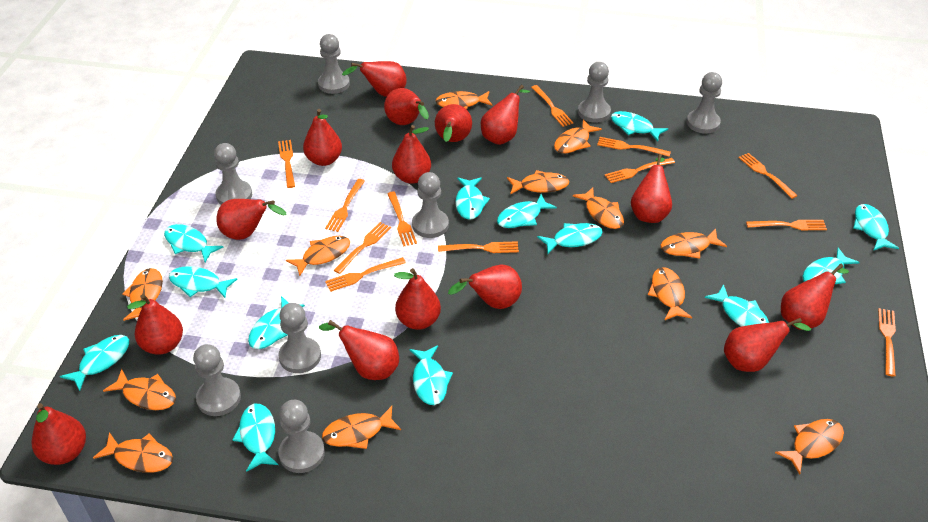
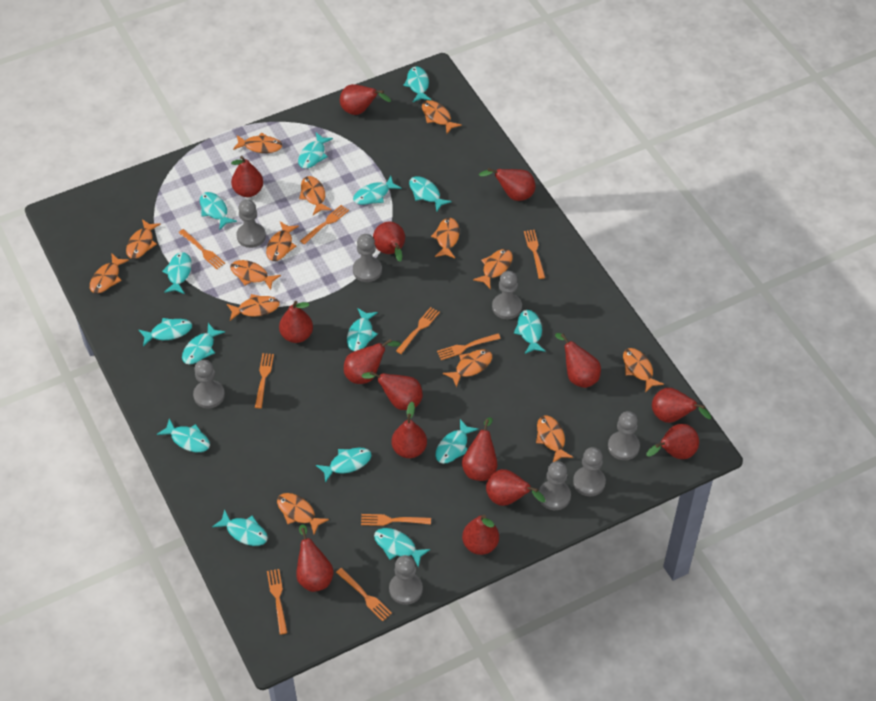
orange fish: 12 -> 14
orange fork: 12 -> 9
turquoise fish: 13 -> 15

